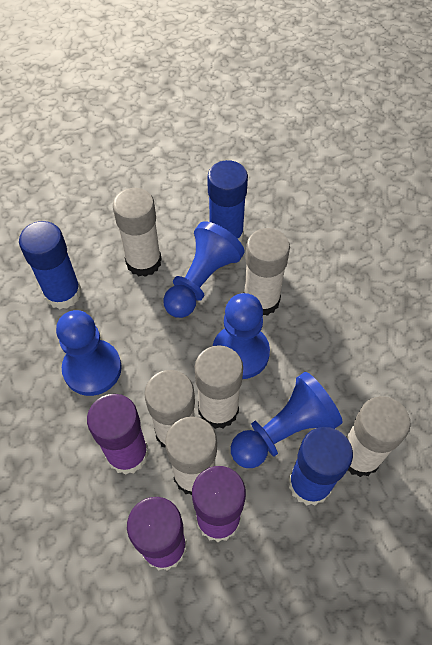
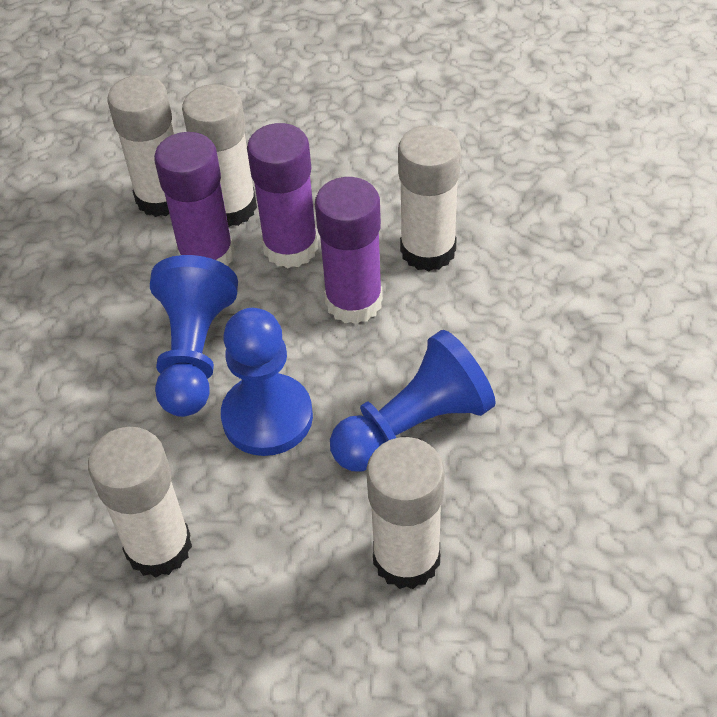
blue glue stick: 3 -> 0
blue pawn: 4 -> 3
white glue stick: 6 -> 5

